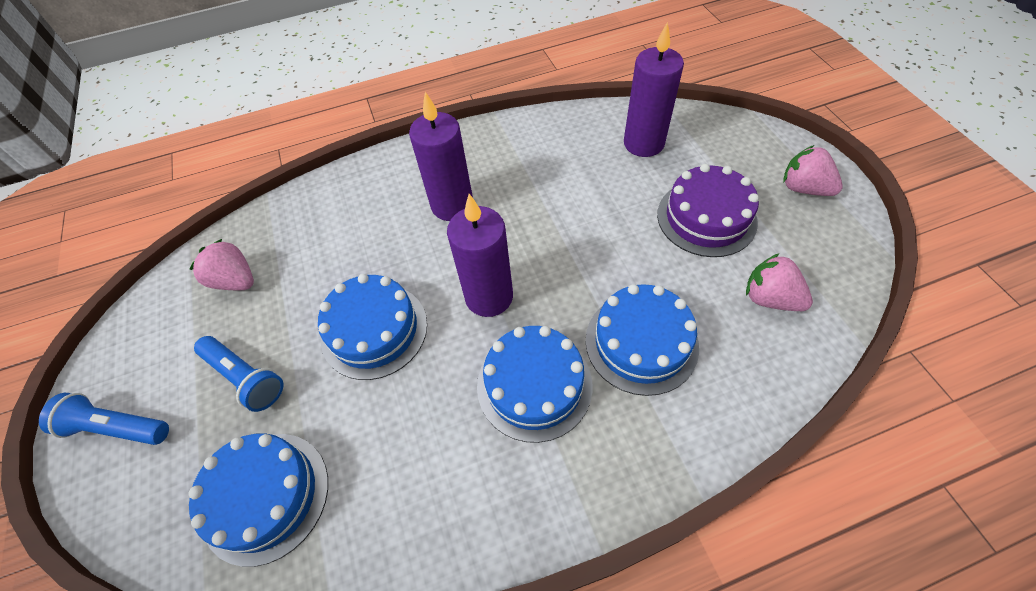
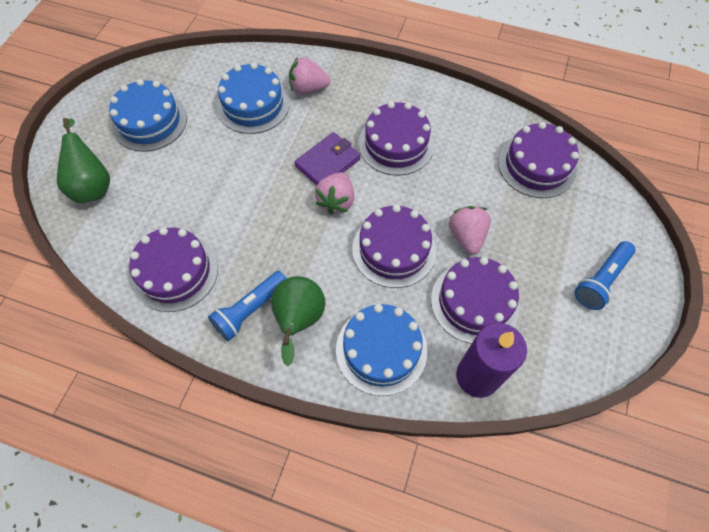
blue cake: 4 -> 3
green pear: 0 -> 2
purple cake: 1 -> 5
purple candle: 3 -> 1
purple wallet: 0 -> 1

